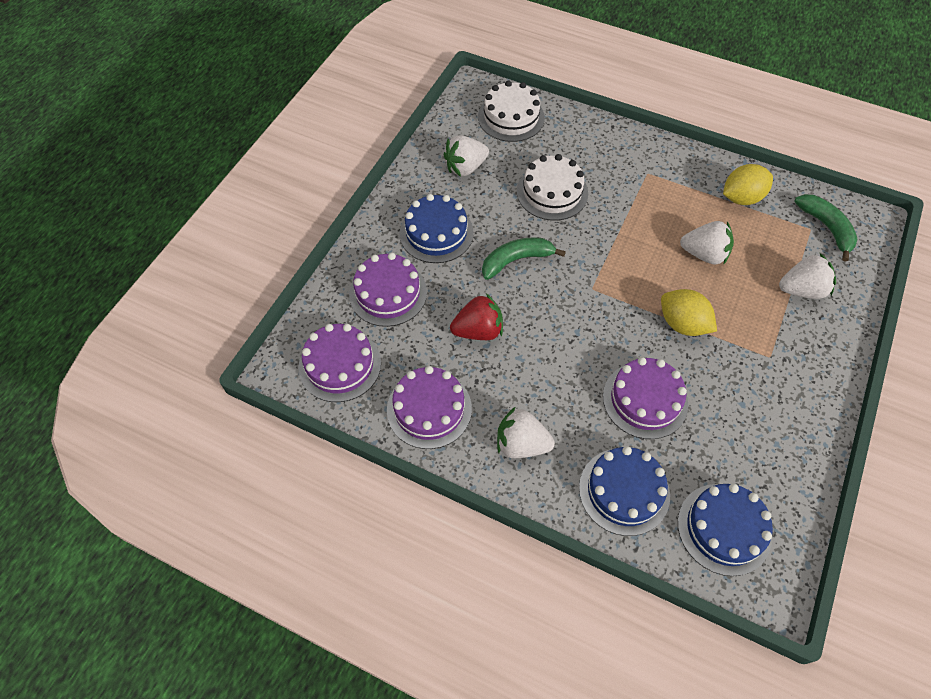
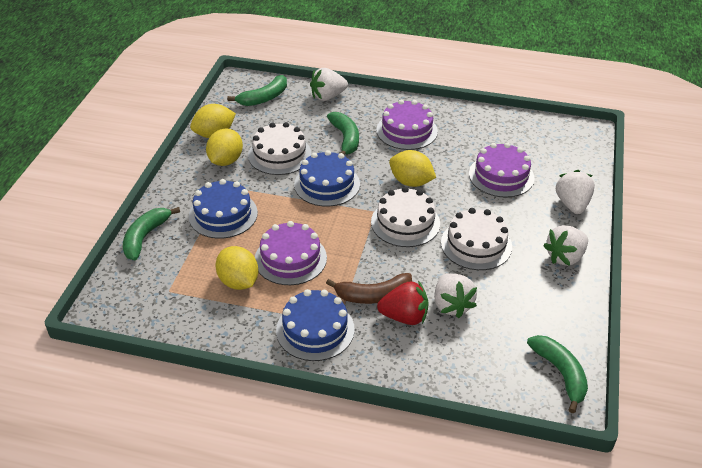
brown banana: 0 -> 1
green banana: 2 -> 4
purple cake: 4 -> 3
white cake: 2 -> 3
yellow lemon: 2 -> 4

